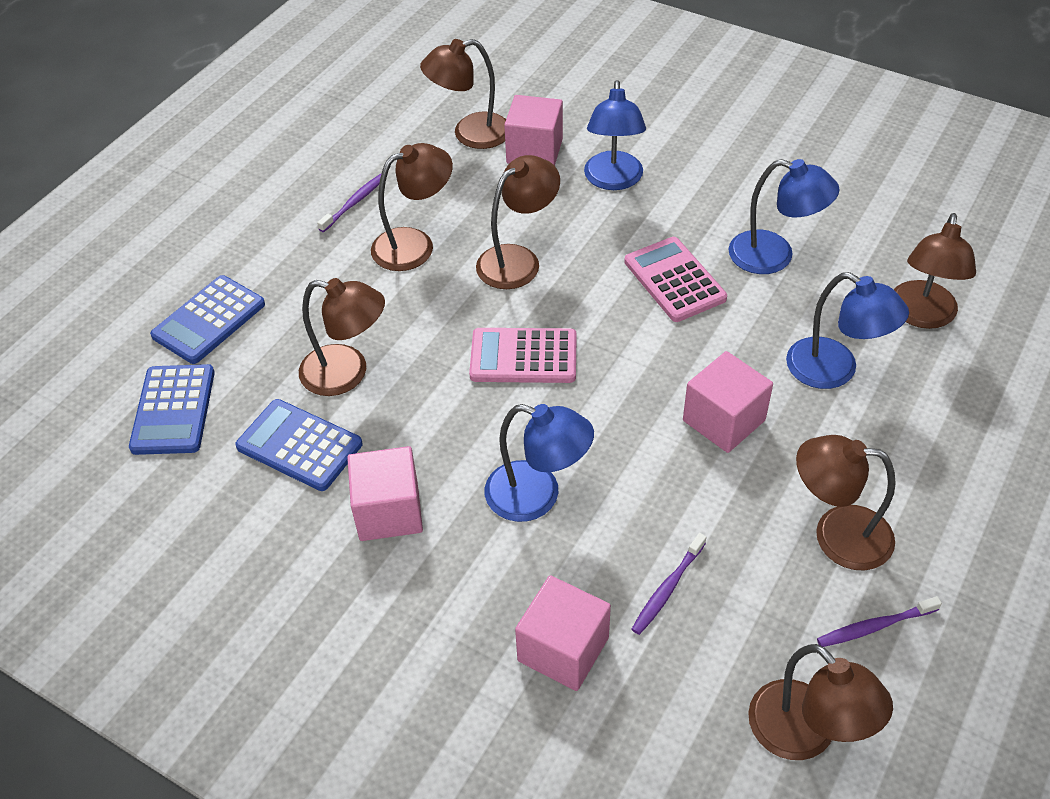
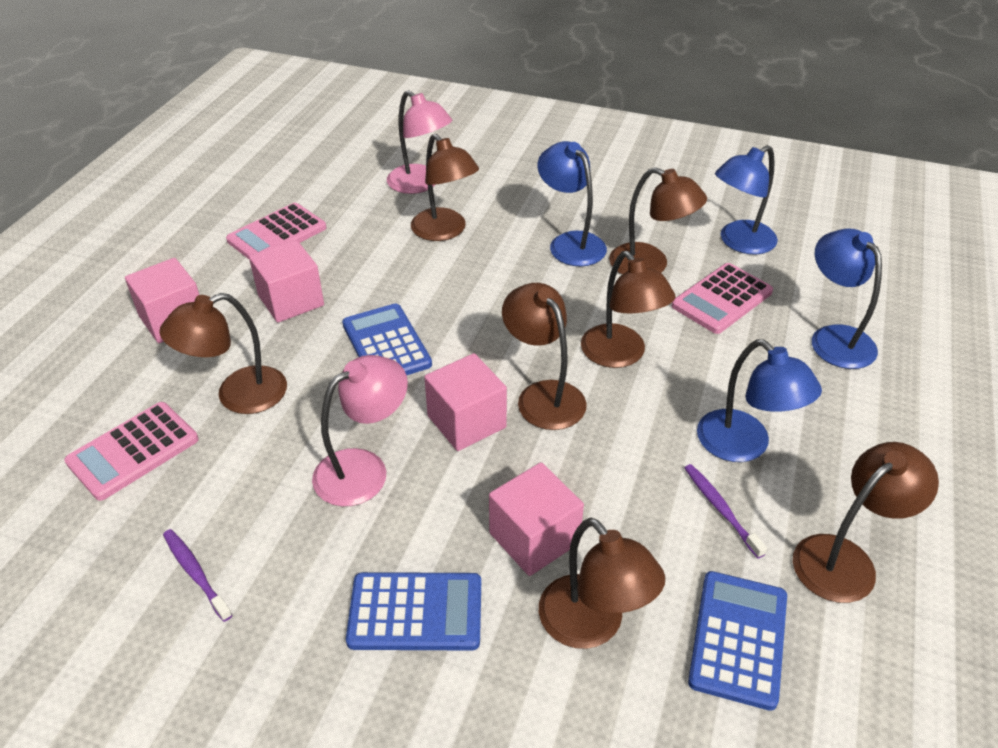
pink calculator: 2 -> 3
pink lamp: 0 -> 2
purple toothbrush: 3 -> 2

